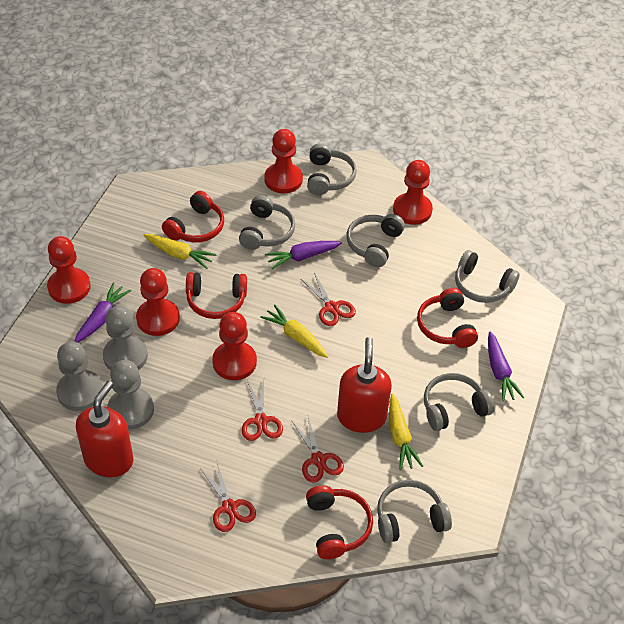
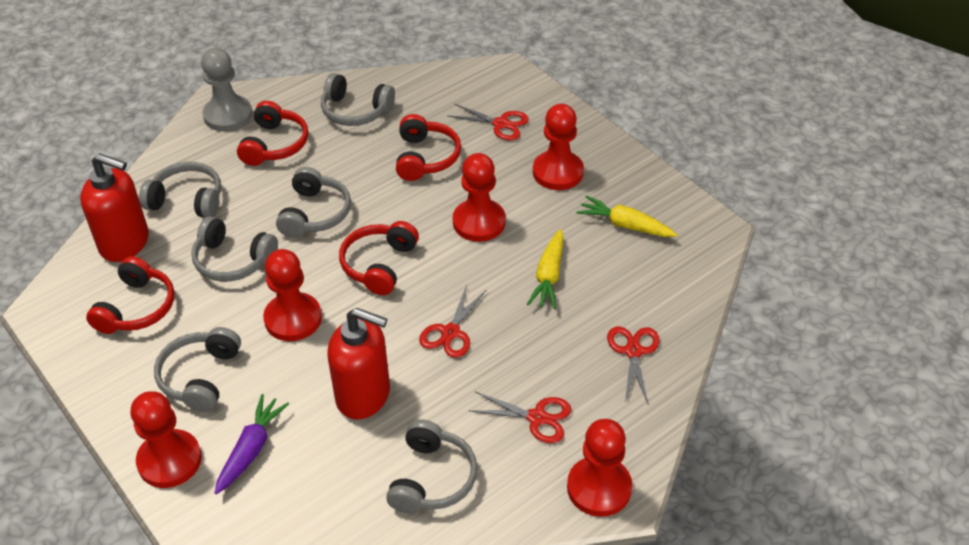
grey pawn: 3 -> 1
purple carrot: 3 -> 1
yellow carrot: 3 -> 2

